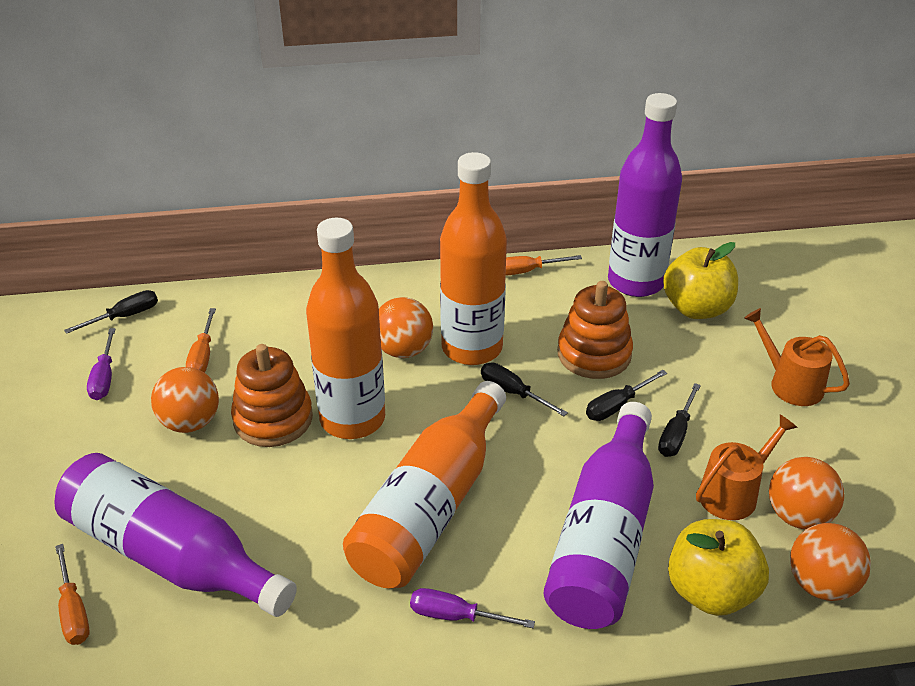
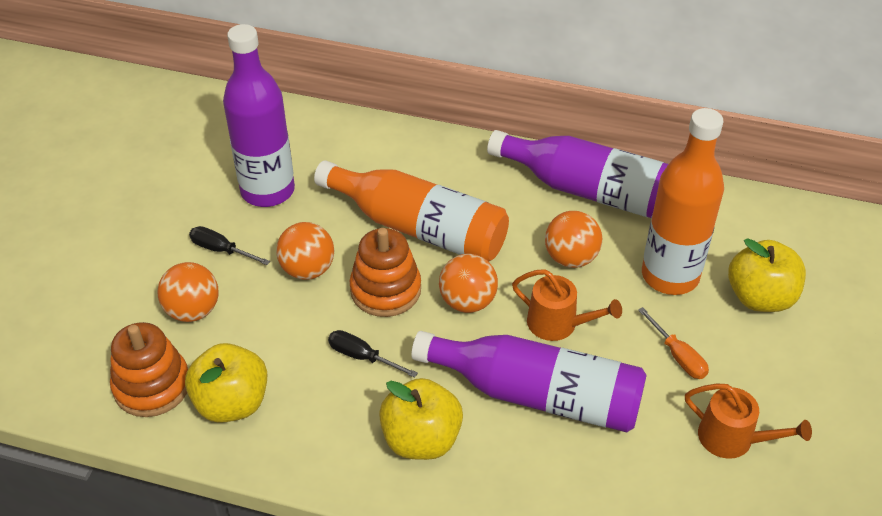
black screwdriver: 4 -> 2
orange bottle: 3 -> 2
orange screwdriver: 3 -> 1
purple screwdriver: 2 -> 0
yellow apple: 2 -> 3

